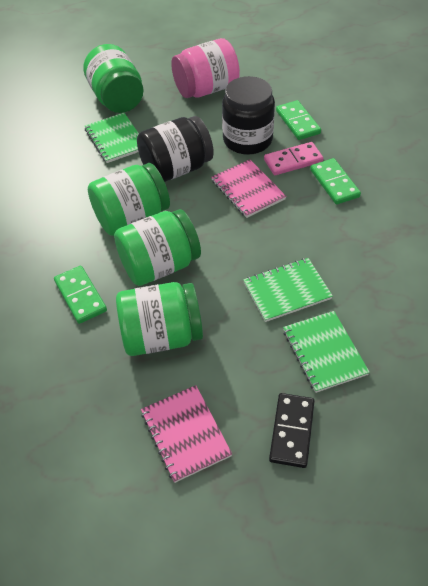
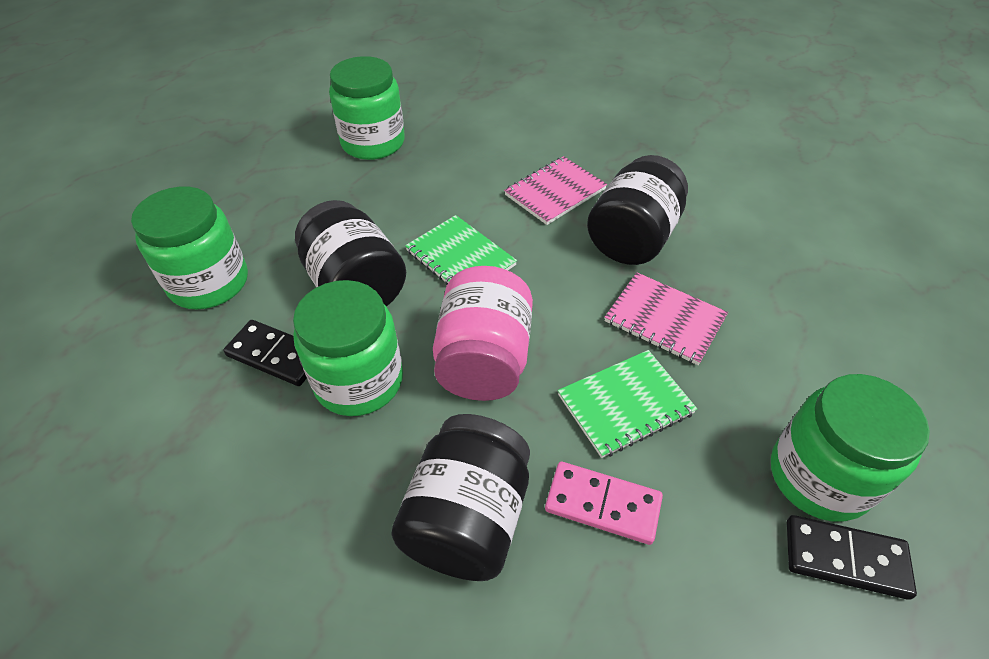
black domino: 1 -> 2
black jar: 2 -> 3
green domino: 3 -> 0
green notebook: 3 -> 2

